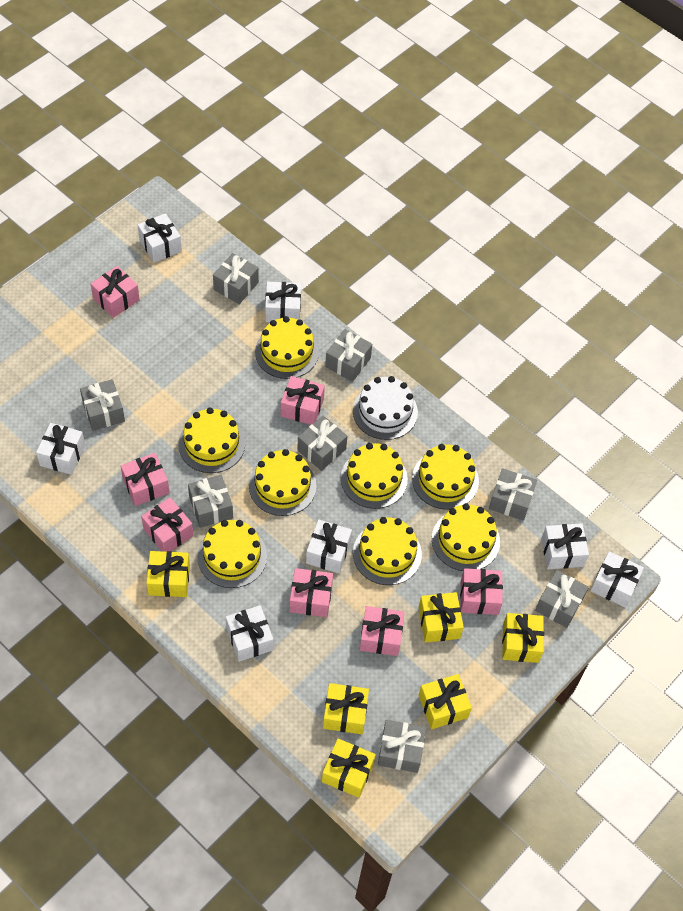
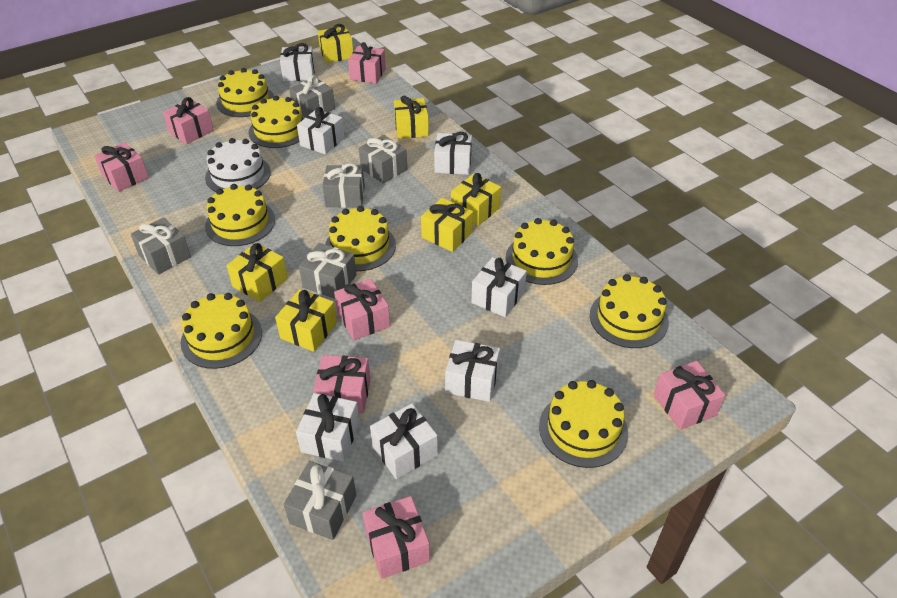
grey gift: 8 -> 6

